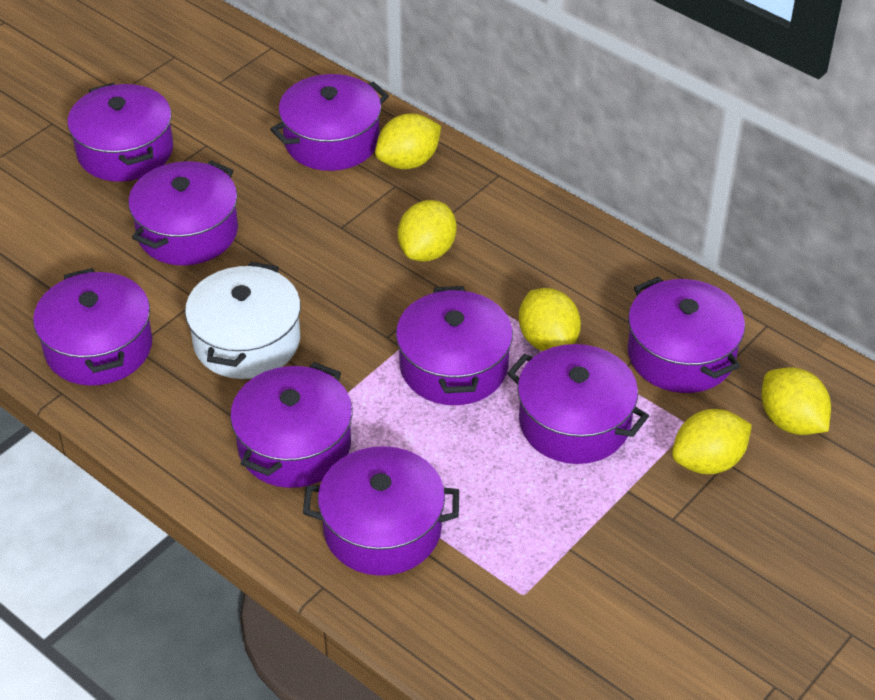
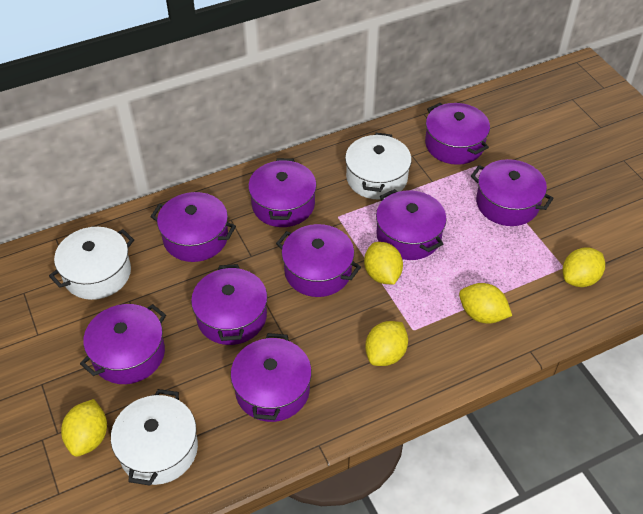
white pot: 1 -> 3

